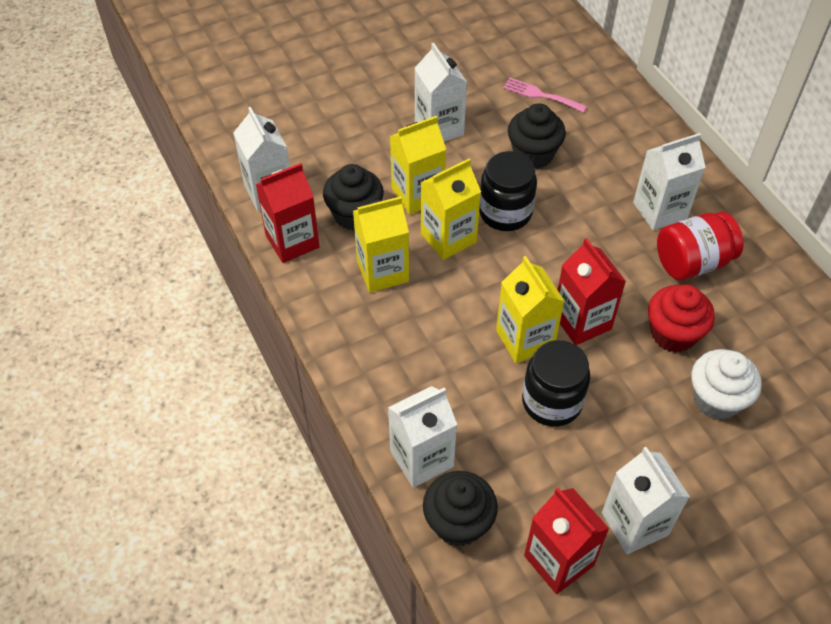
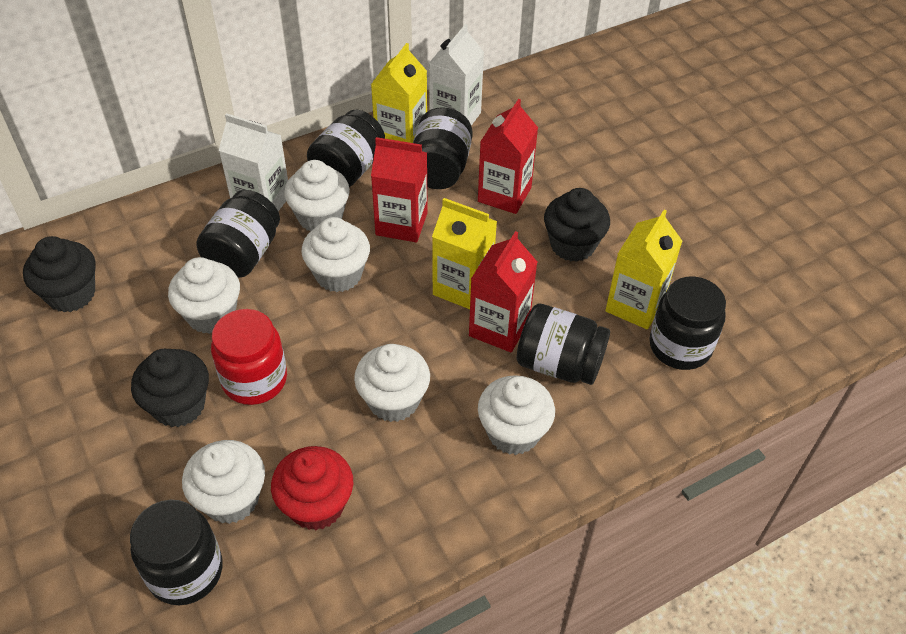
black jar: 2 -> 6
pink fork: 1 -> 0
white carton: 5 -> 2
white cupcake: 1 -> 6
yellow carton: 4 -> 3

